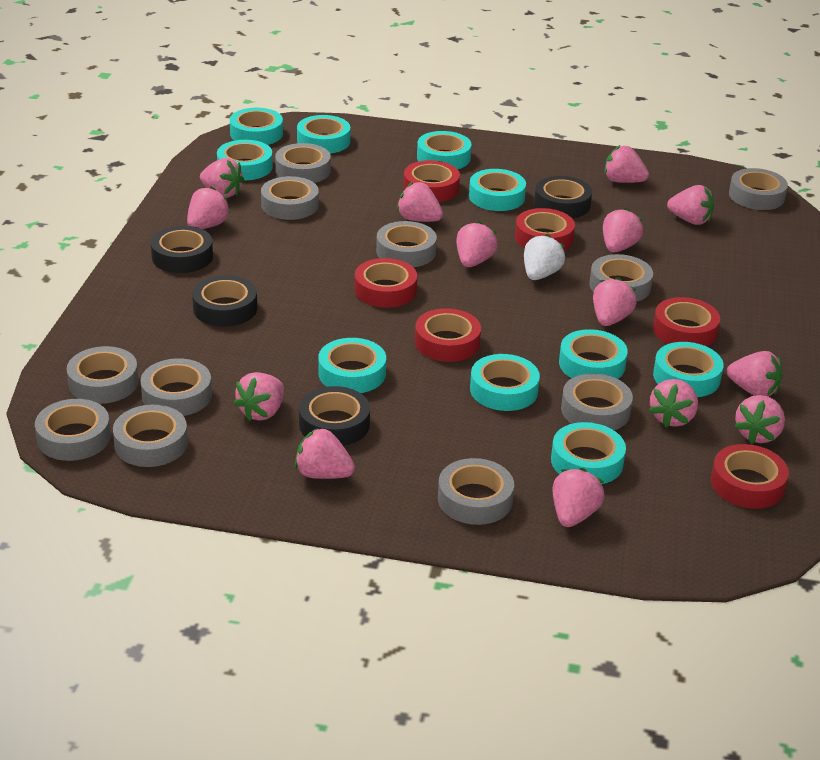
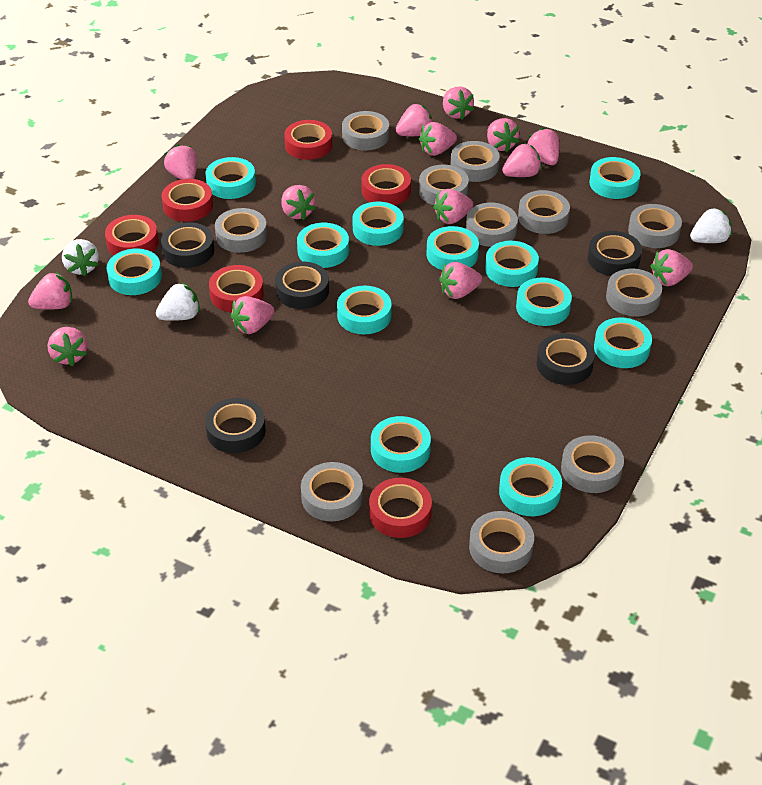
black tape: 4 -> 5
turquoise tape: 10 -> 12
white strawberry: 1 -> 3

